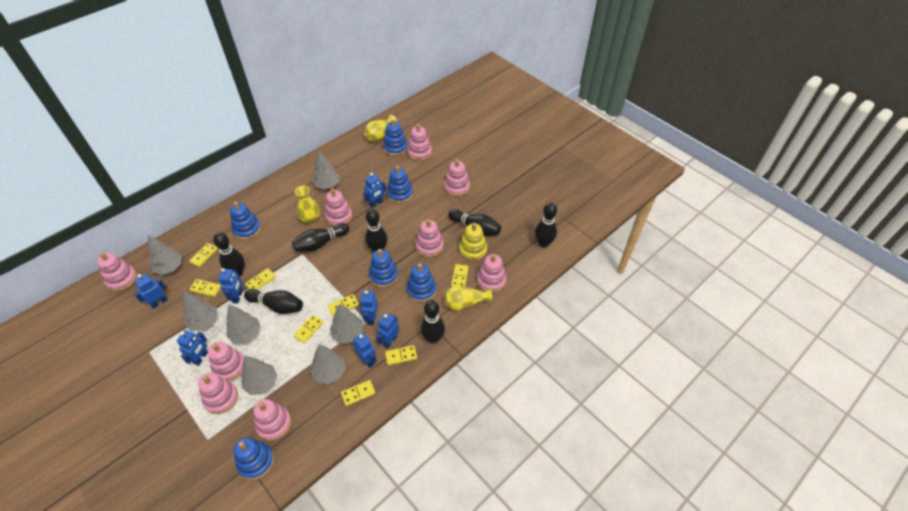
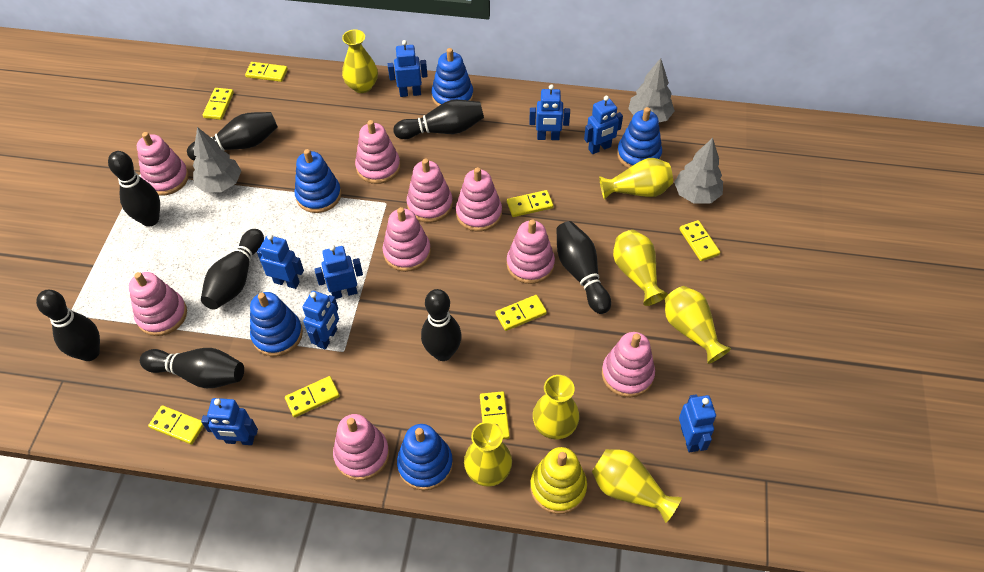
black bowling pin: 7 -> 8
blue robot: 7 -> 8
blue stacking toy: 6 -> 5
grey tree: 7 -> 3
yellow vase: 3 -> 7

